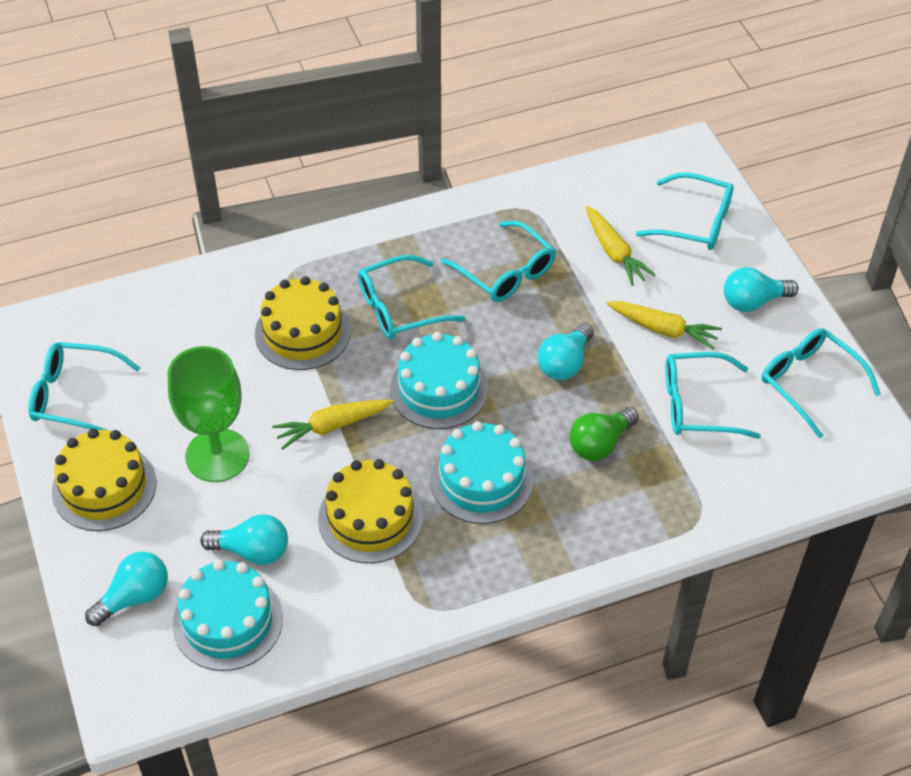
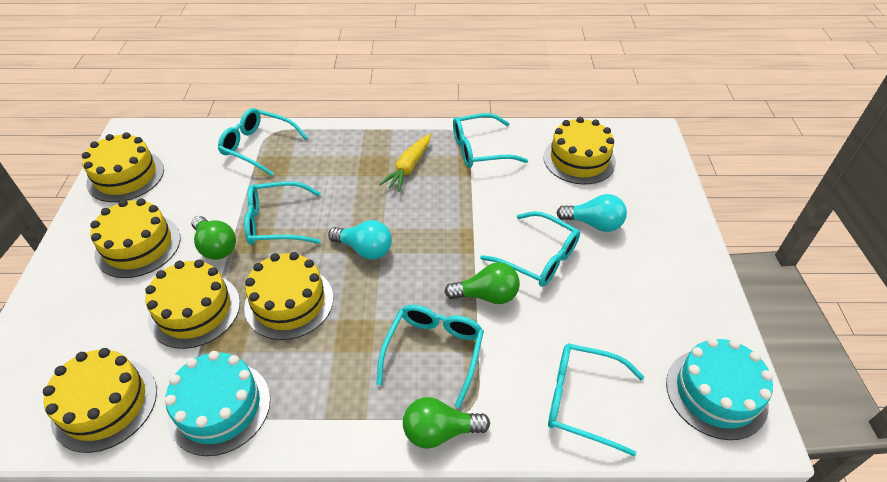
green goblet: 1 -> 0
green light bulb: 1 -> 3
turquoise cake: 3 -> 2
turquoise light bulb: 4 -> 2
yellow cake: 3 -> 6
yellow carrot: 3 -> 1

